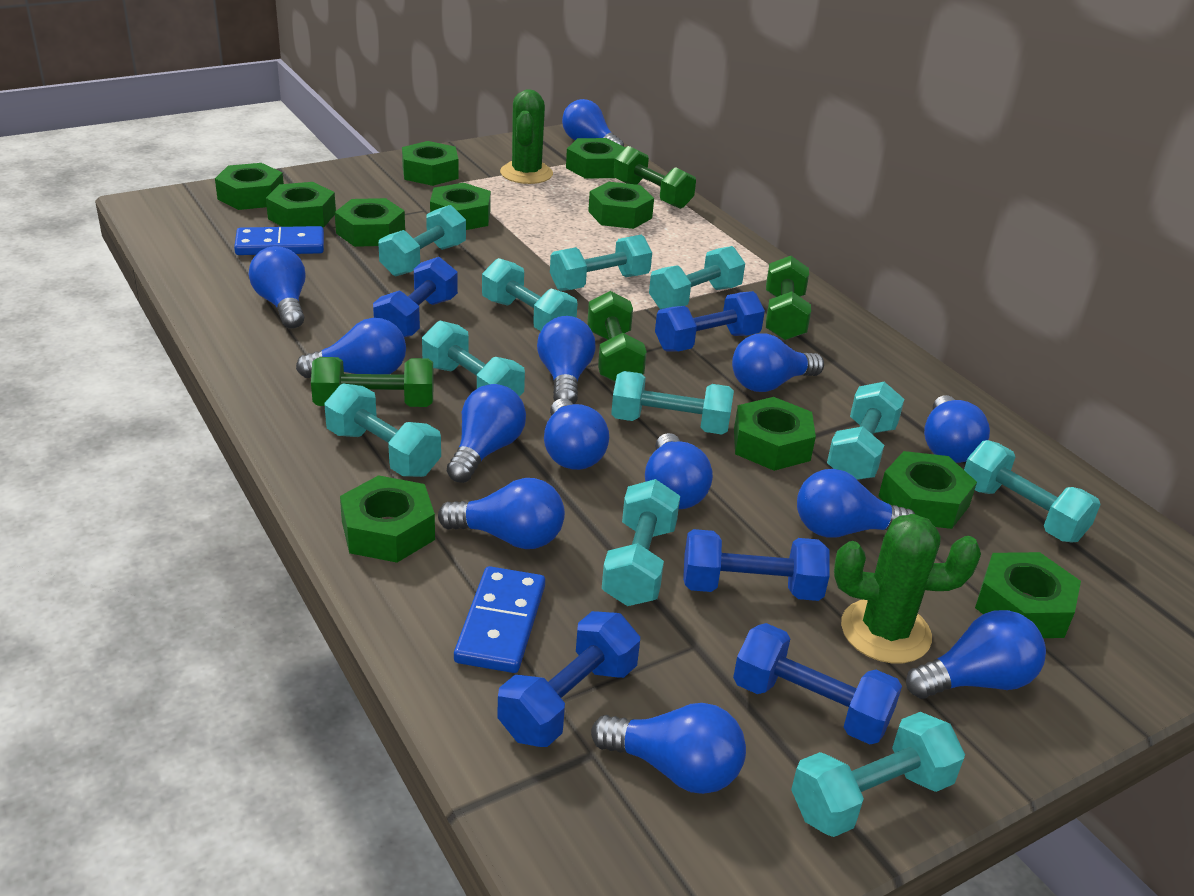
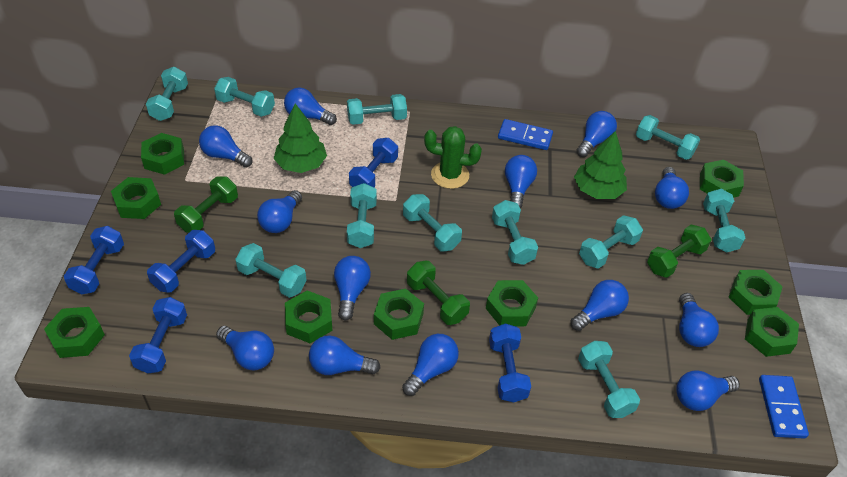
green cactus: 2 -> 1
green dumbbell: 4 -> 3
green nut: 11 -> 9
green tree: 0 -> 2

